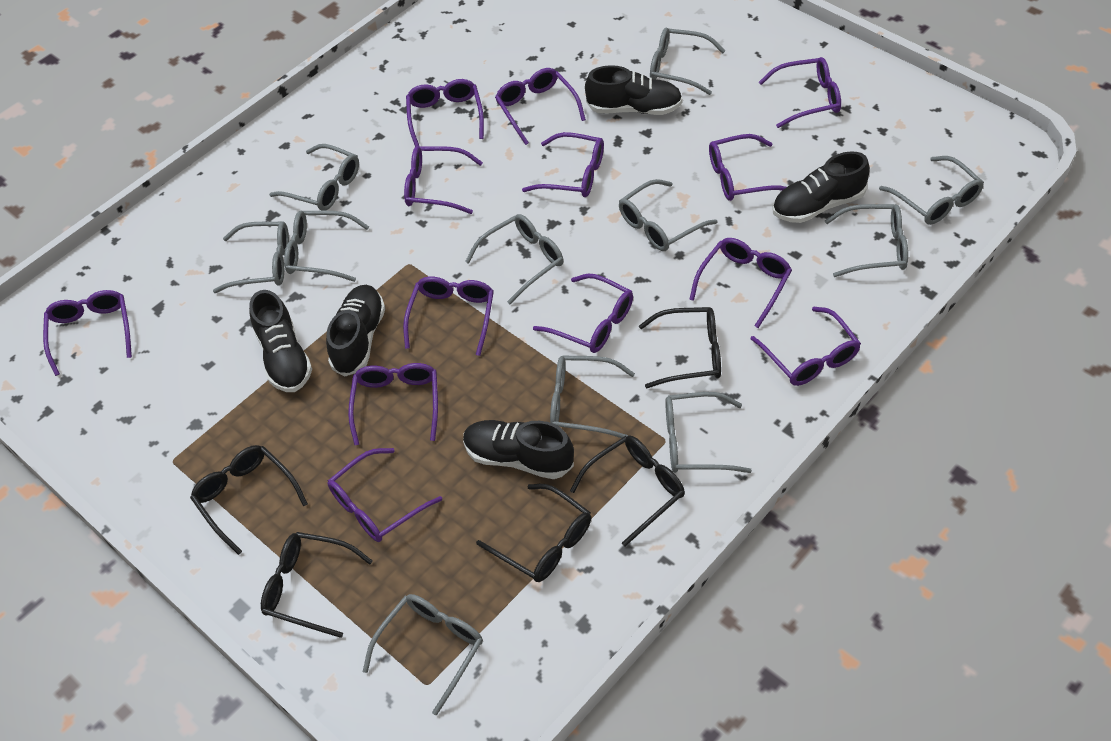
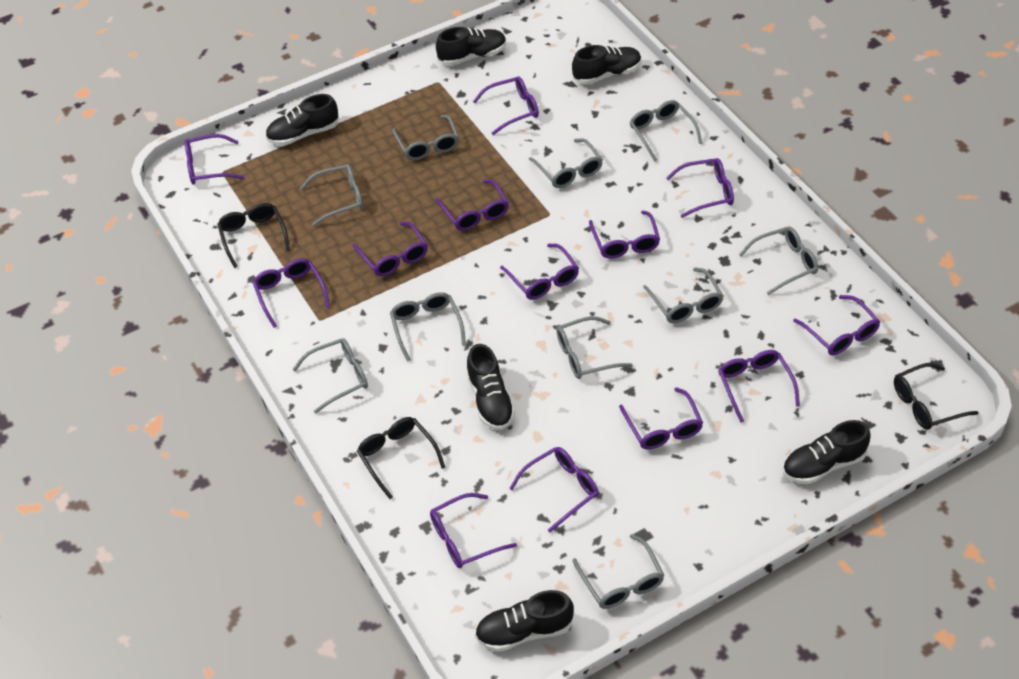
black glasses: 5 -> 3
black shoe: 5 -> 6
grey glasses: 11 -> 10

